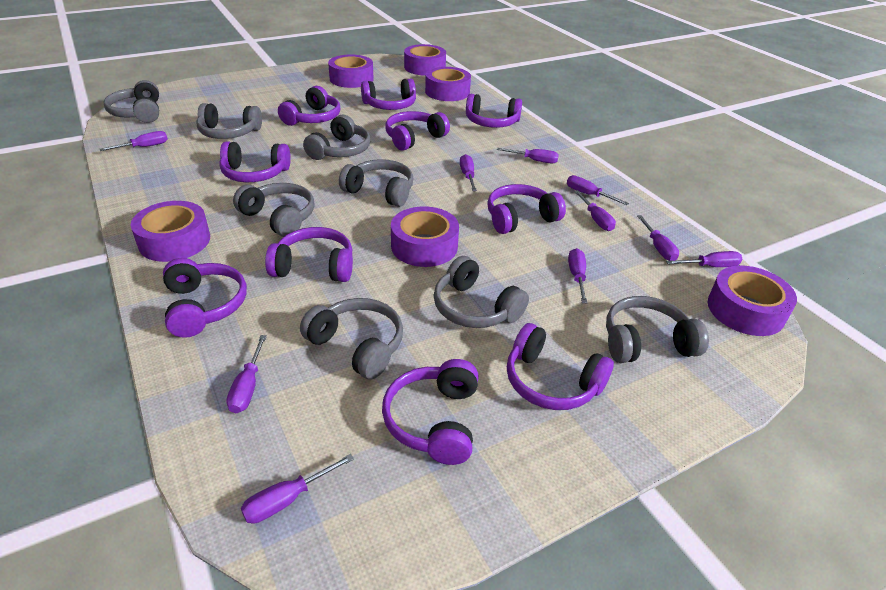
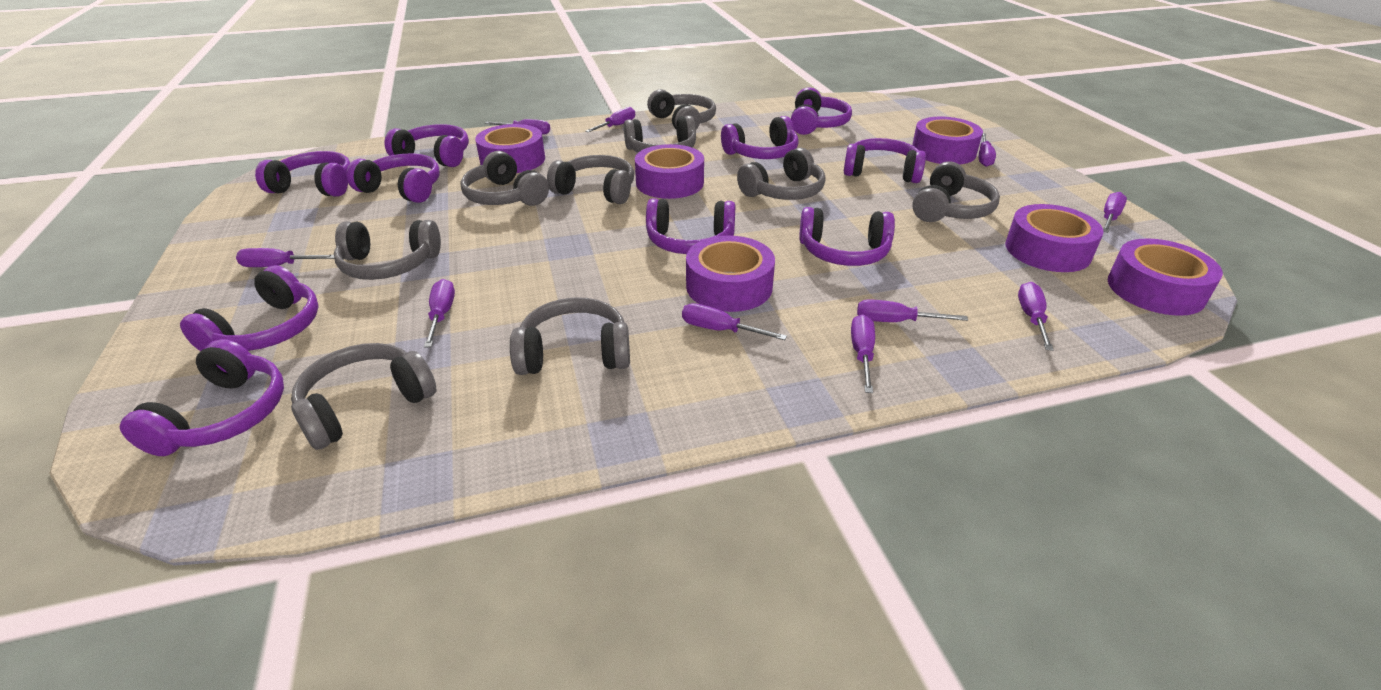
grey headphones: 8 -> 9

